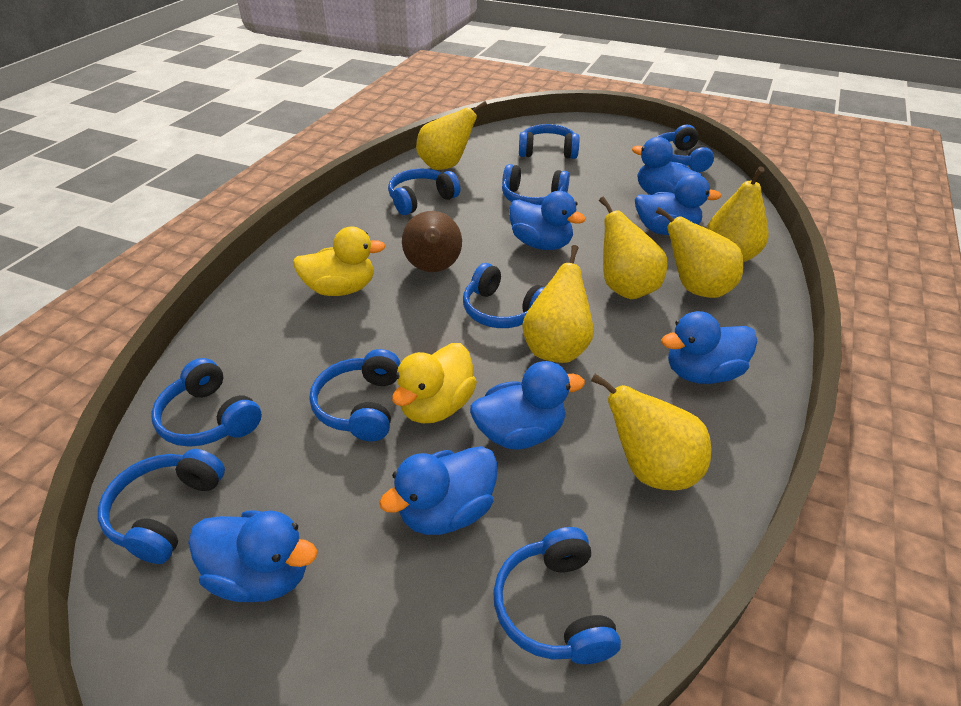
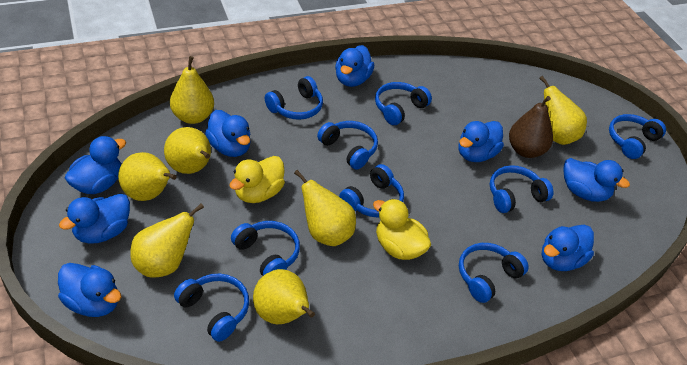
blue duck: 7 -> 8
yellow pear: 6 -> 7

